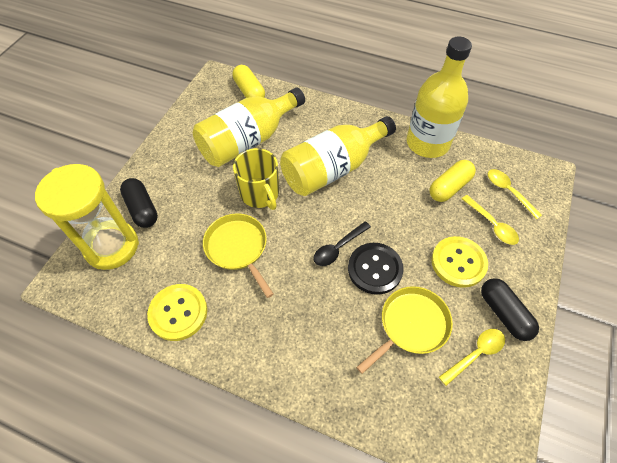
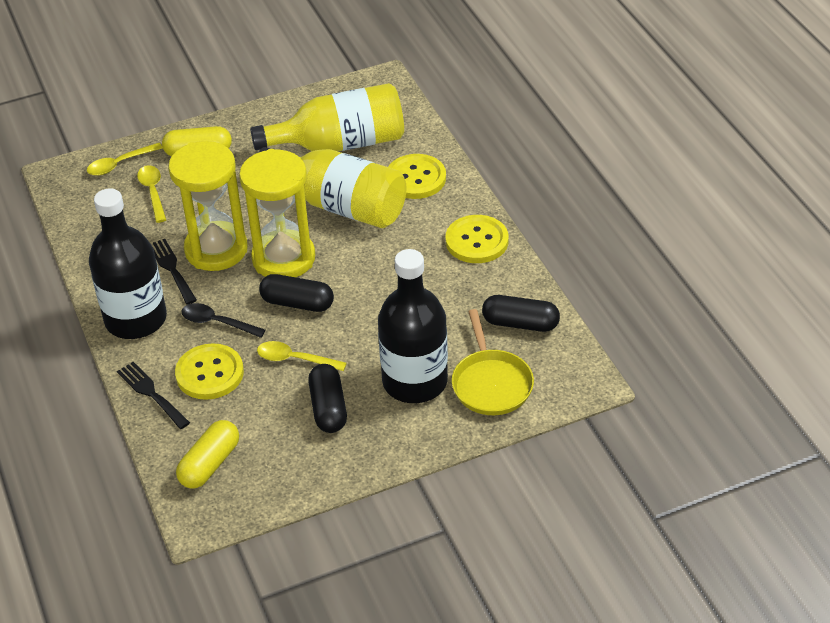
black bottle: 0 -> 2
black button: 1 -> 0
black capsule: 2 -> 3
black fork: 0 -> 2
yellow bottle: 3 -> 2
yellow button: 2 -> 3
yellow hourglass: 1 -> 2
yellow mug: 1 -> 0
yellow pan: 2 -> 1

